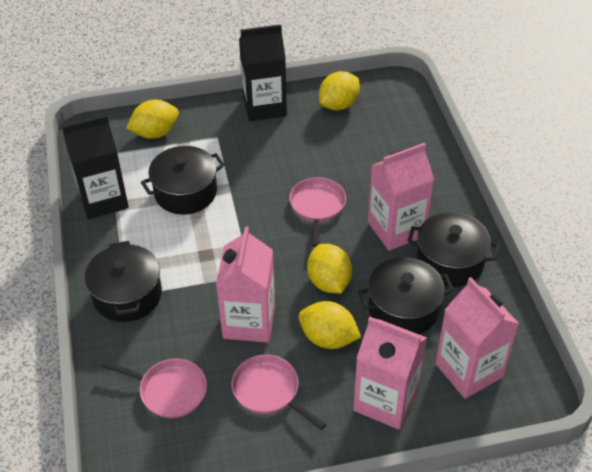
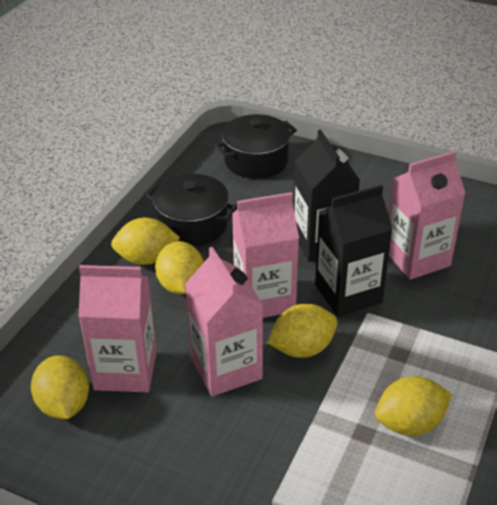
black pot: 4 -> 2
pink pan: 3 -> 0
yellow lemon: 4 -> 5

